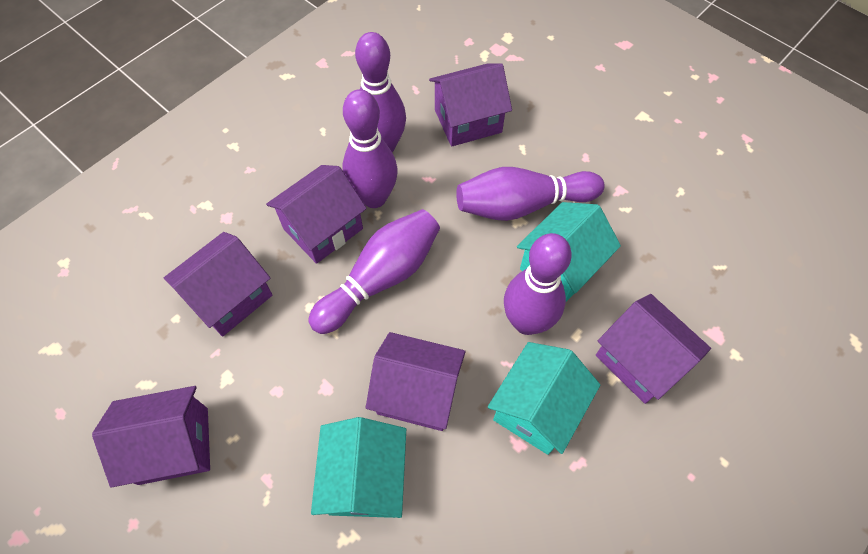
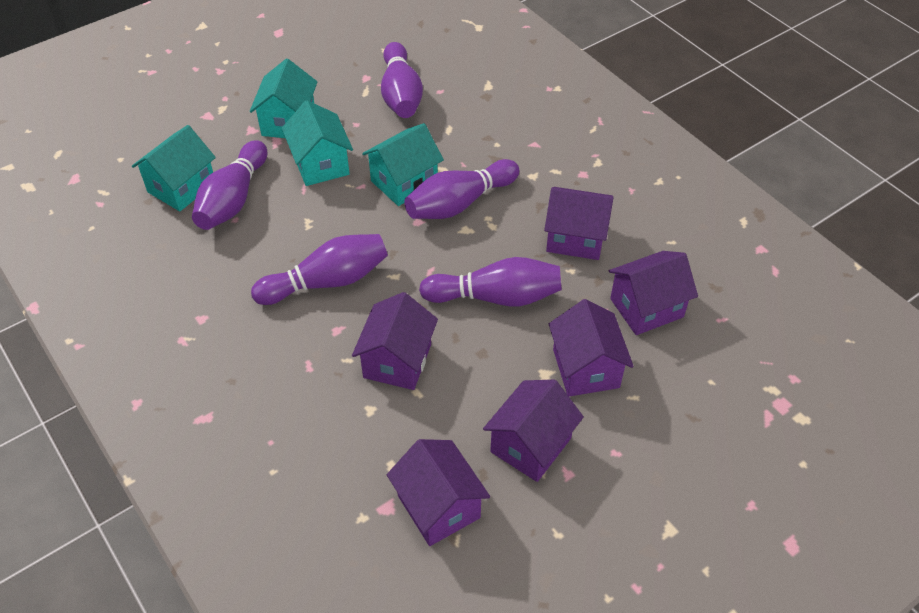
turquoise house: 3 -> 4

